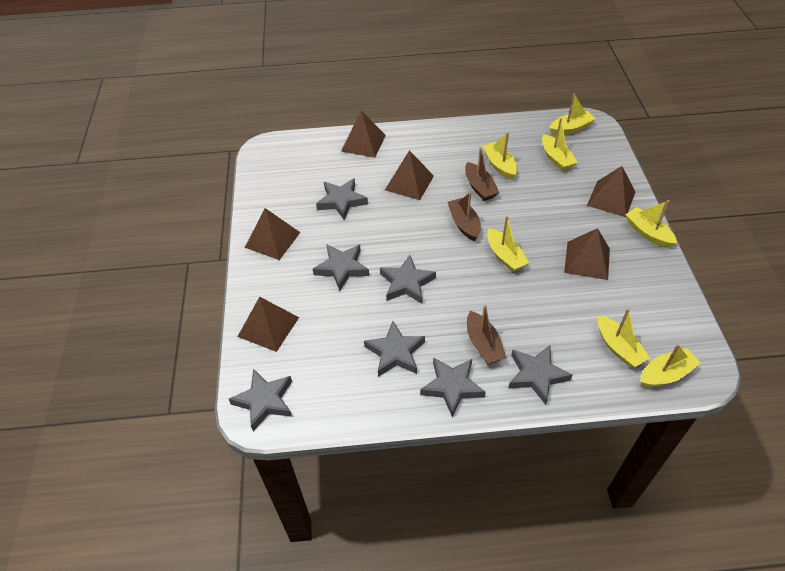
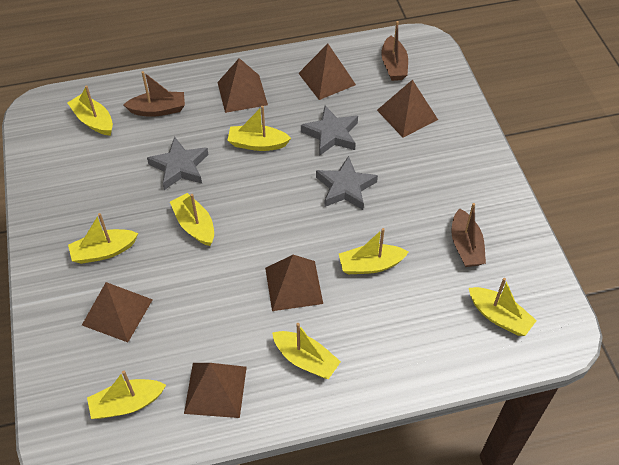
grey star: 7 -> 3
yellow boat: 7 -> 8

